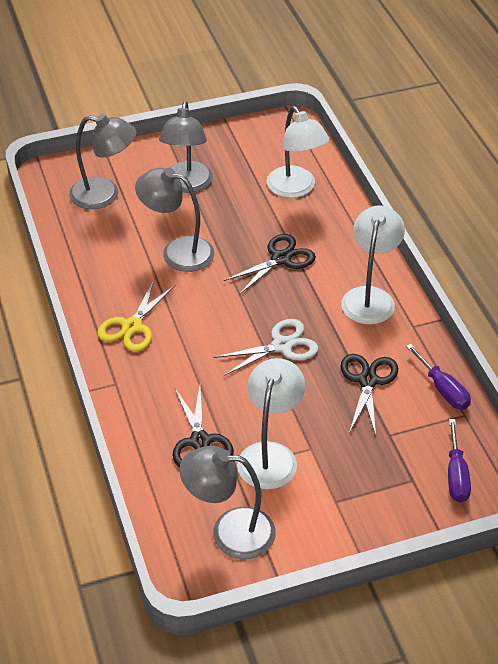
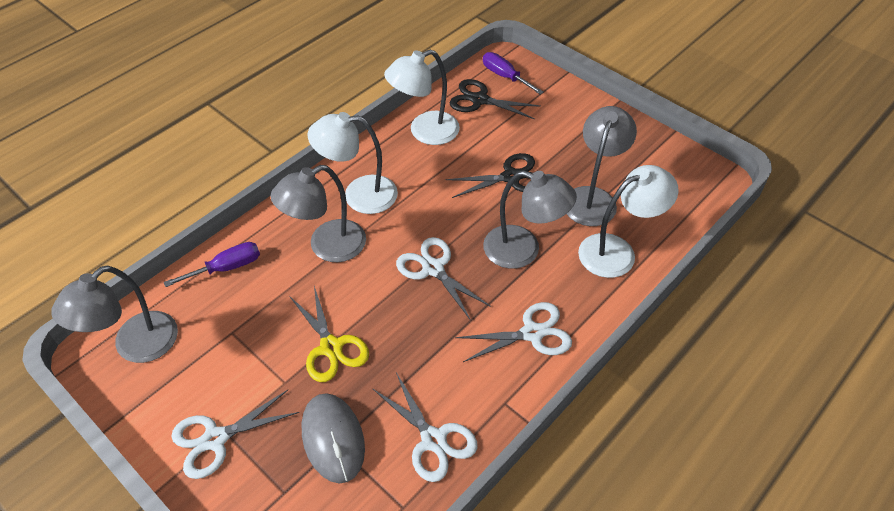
black scissors: 3 -> 2
grey mouse: 0 -> 1
white scissors: 1 -> 4

